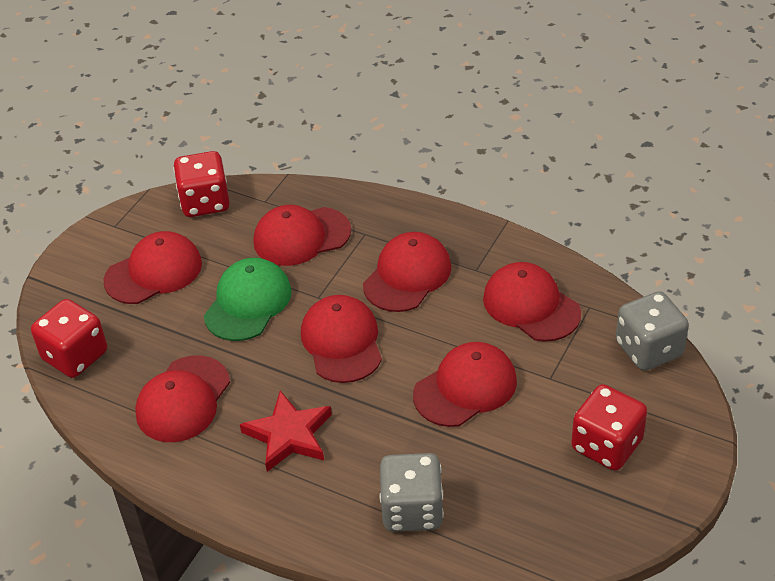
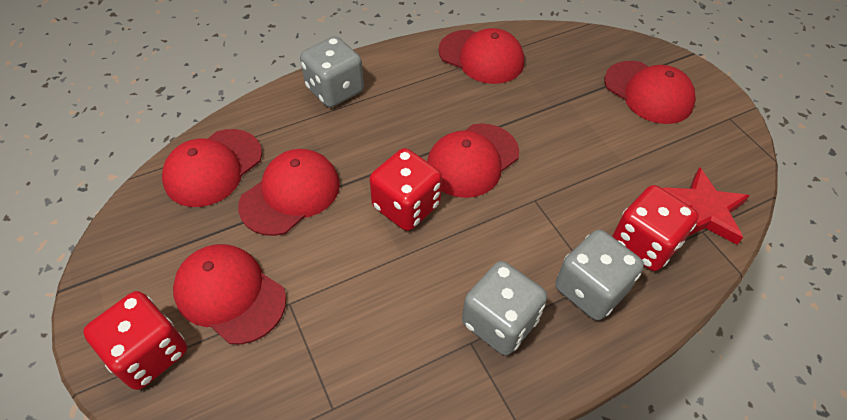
green cap: 1 -> 0
grey dice: 2 -> 3
red cap: 7 -> 6

